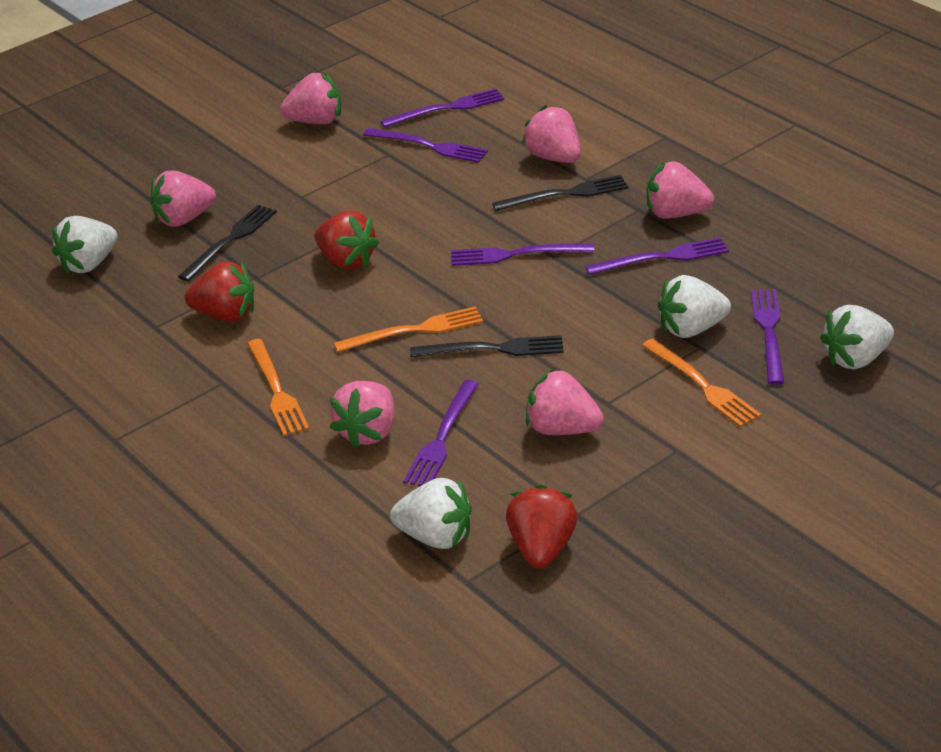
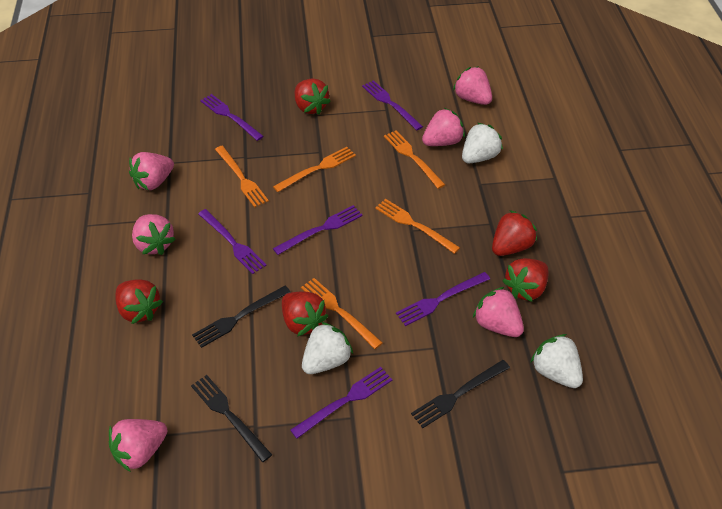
orange fork: 3 -> 5
red strawberry: 3 -> 5
white strawberry: 4 -> 3

